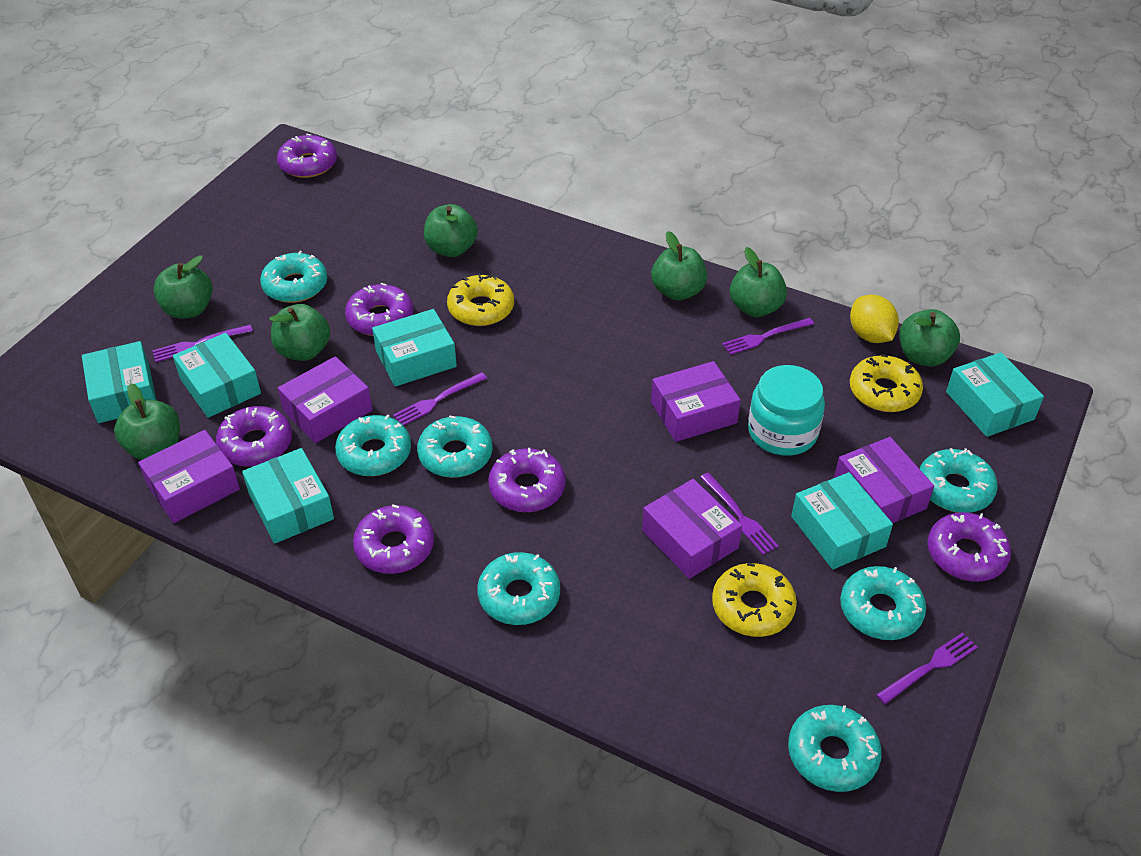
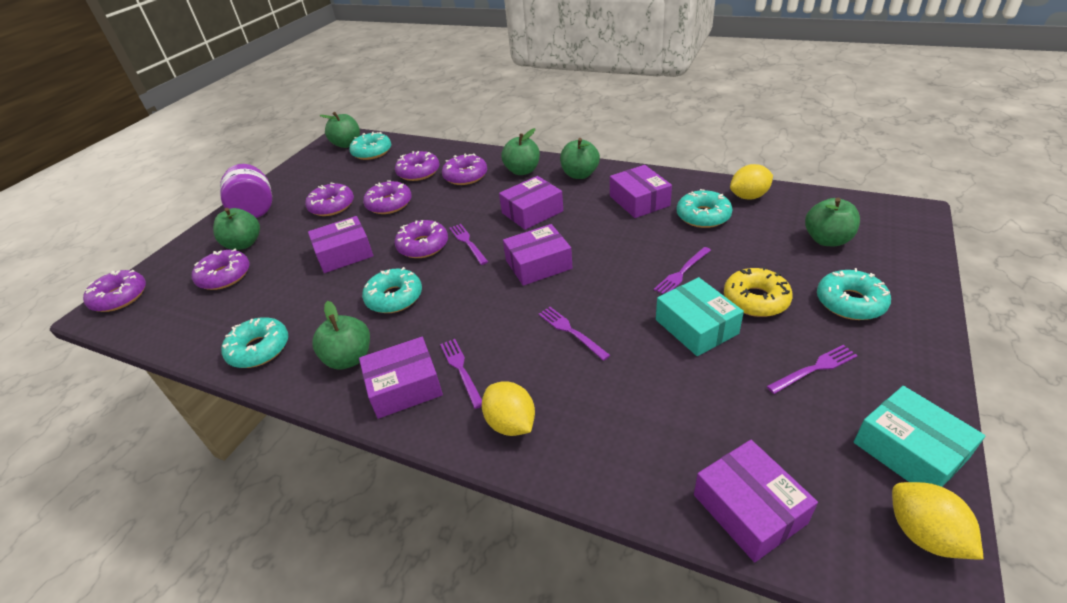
green apple: 7 -> 6
purple box: 5 -> 6
purple donut: 6 -> 7
purple jar: 0 -> 1
turquoise box: 6 -> 2
turquoise donut: 7 -> 5
turquoise jar: 1 -> 0
yellow donut: 3 -> 1
yellow lemon: 1 -> 3

